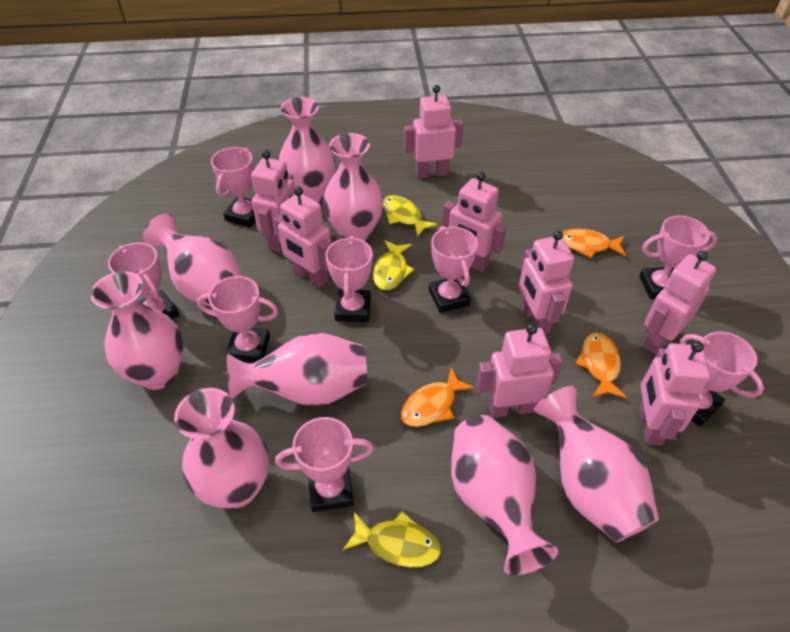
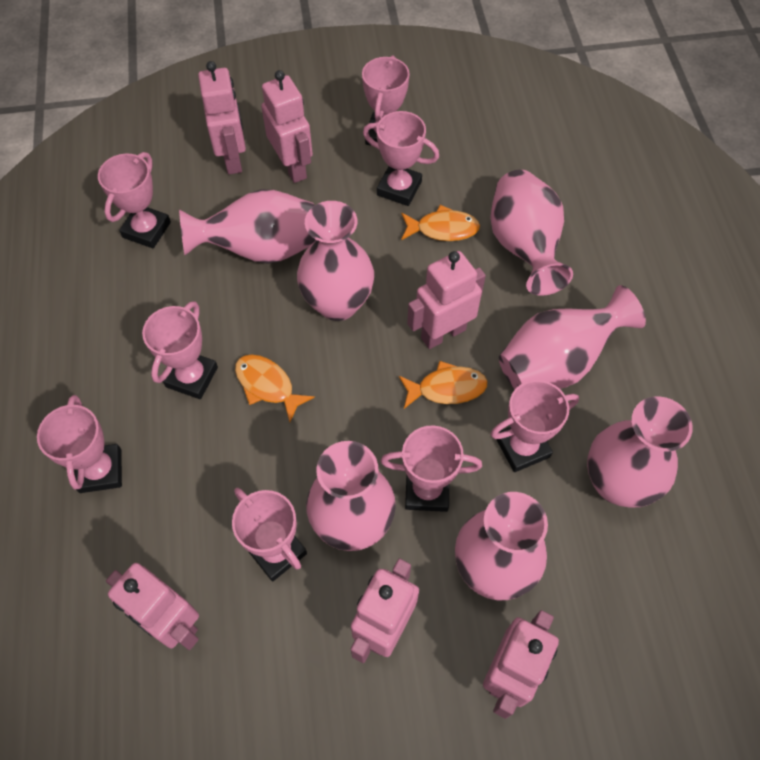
pink robot: 8 -> 6
pink vase: 8 -> 7
yellow fish: 3 -> 0

